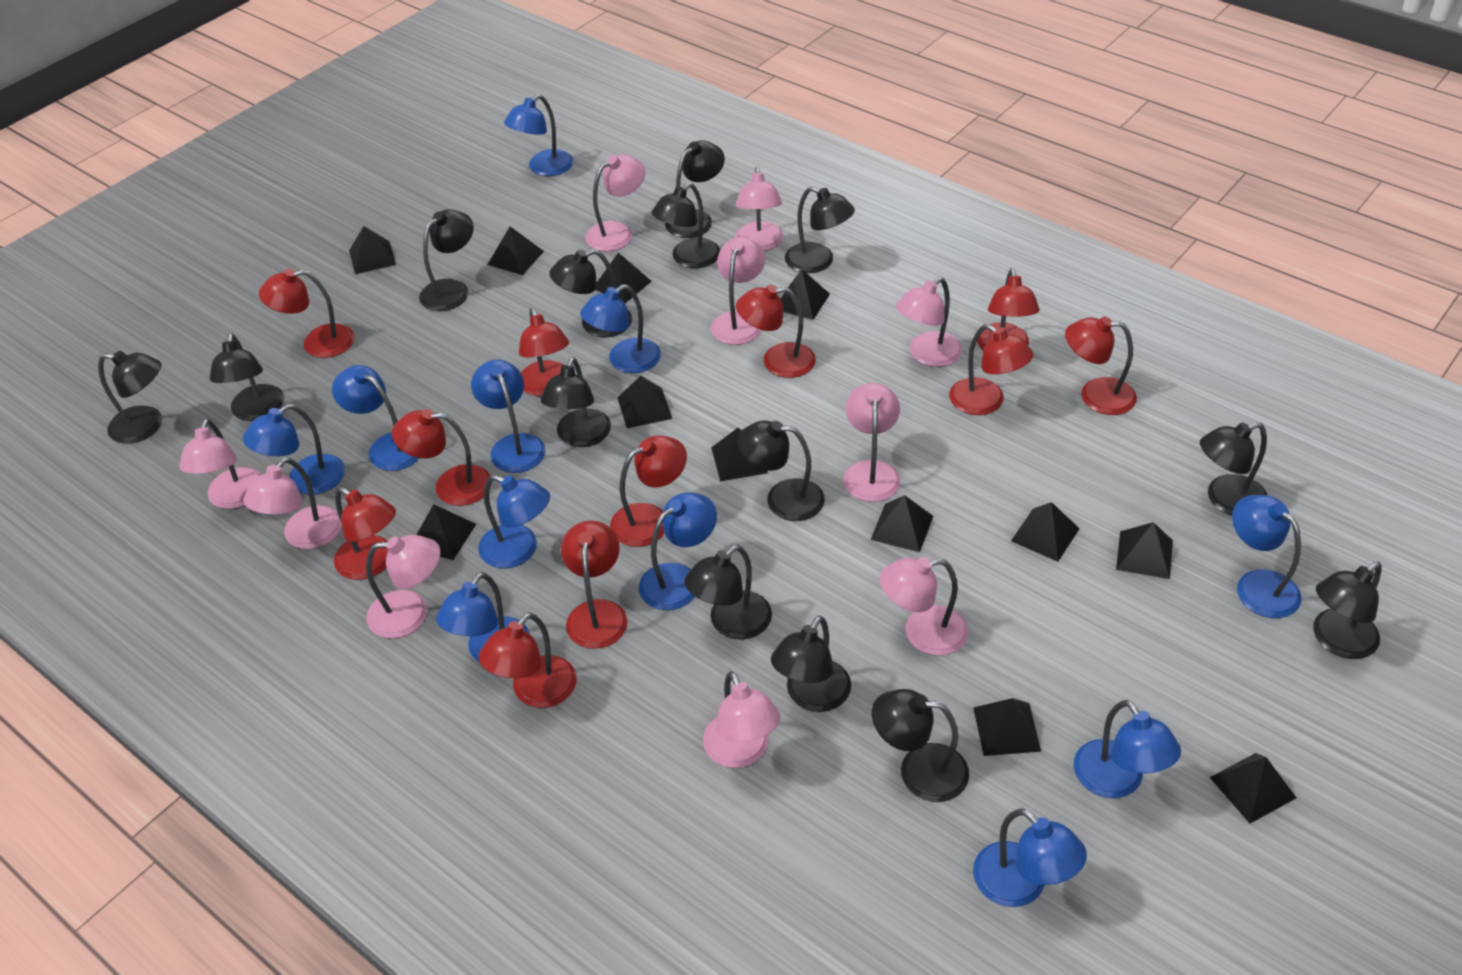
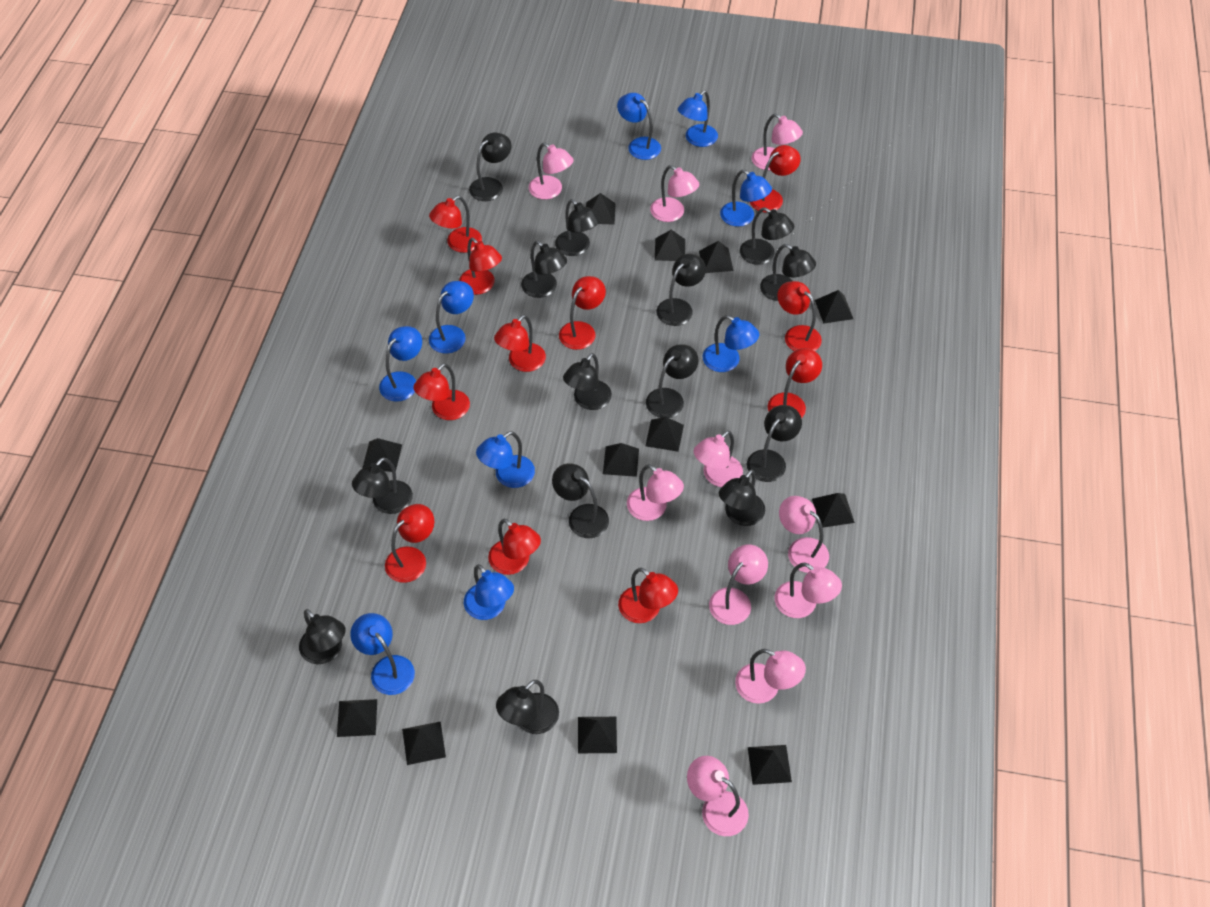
blue lamp: 11 -> 9

